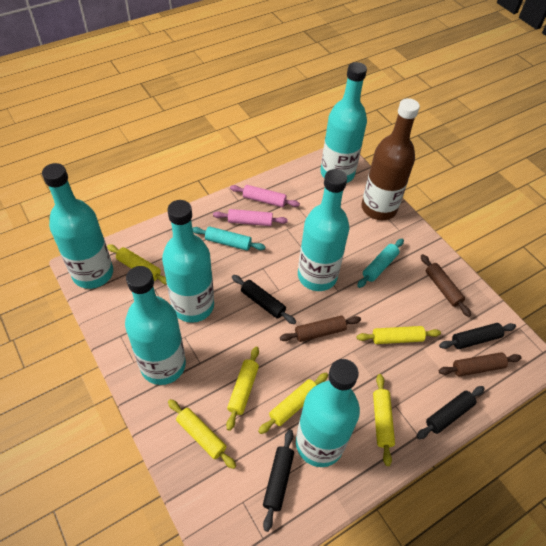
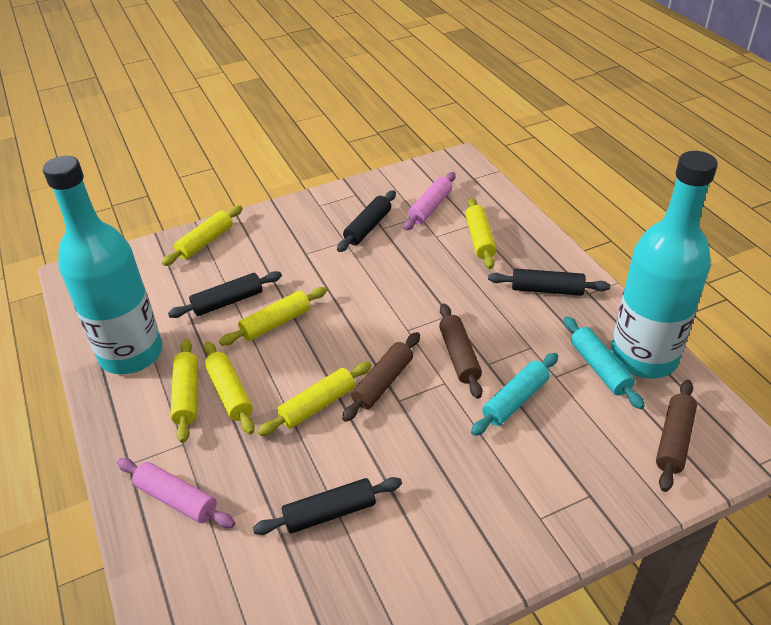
brown bottle: 1 -> 0
turquoise bottle: 6 -> 2

